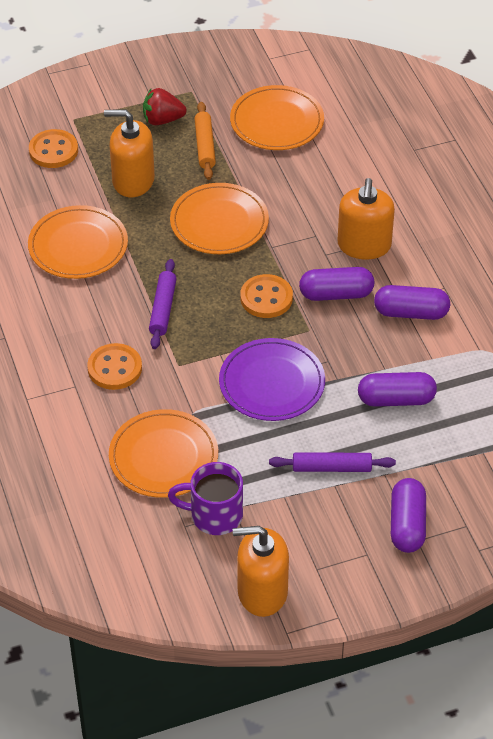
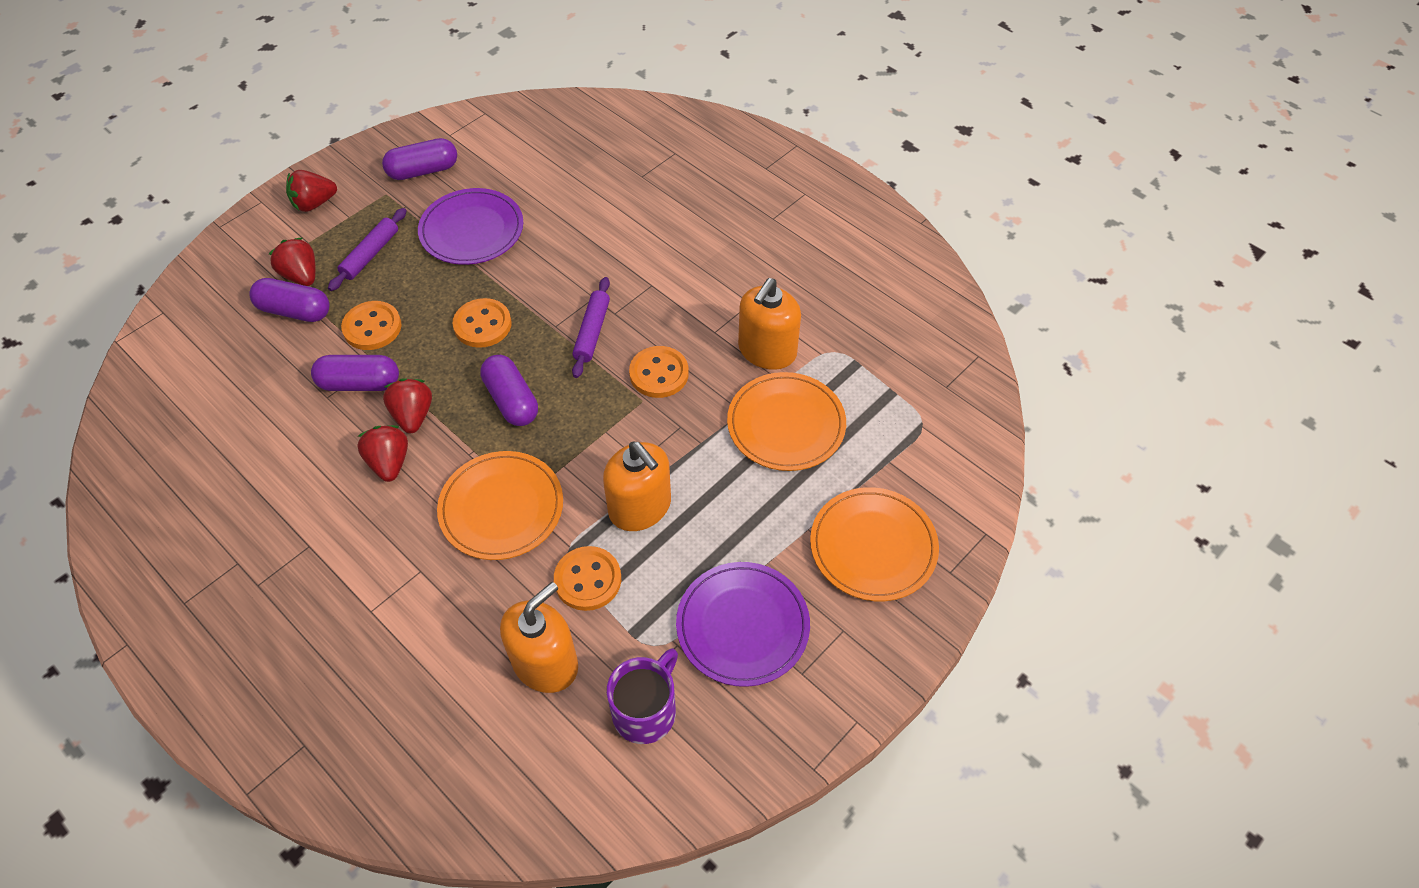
orange button: 3 -> 4
orange plate: 4 -> 3
orange rolling pin: 1 -> 0
purple plate: 1 -> 2
red strawberry: 1 -> 4

